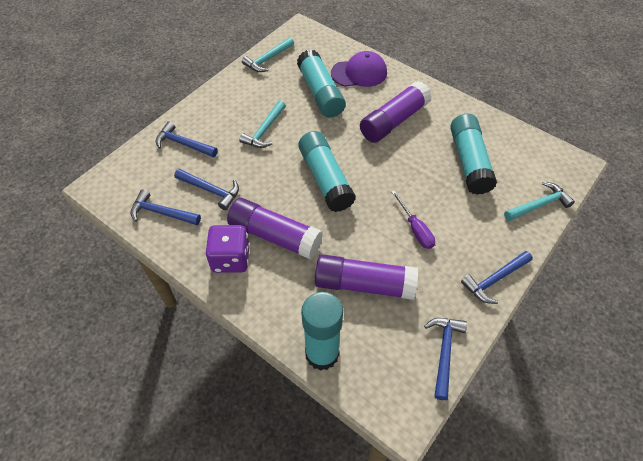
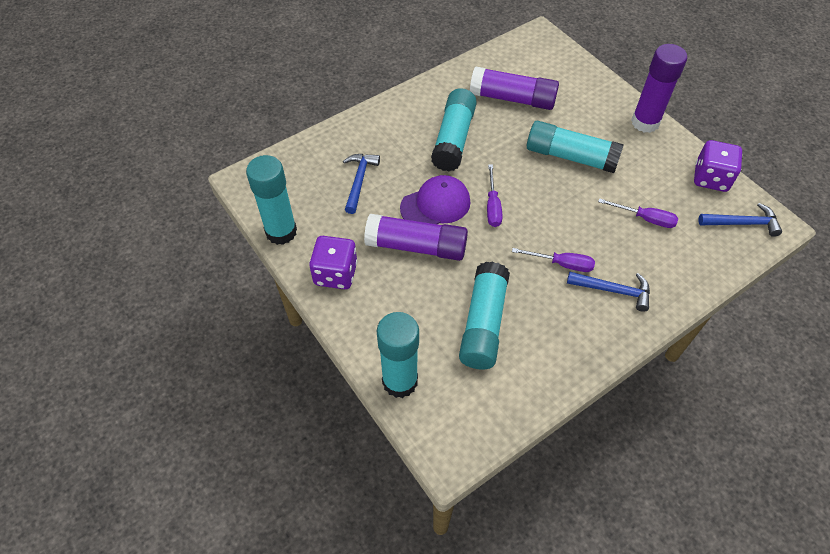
blue hammer: 5 -> 3
purple dice: 1 -> 2
purple screwdriver: 1 -> 3
turquoise glue stick: 4 -> 5
turquoise hammer: 3 -> 0

